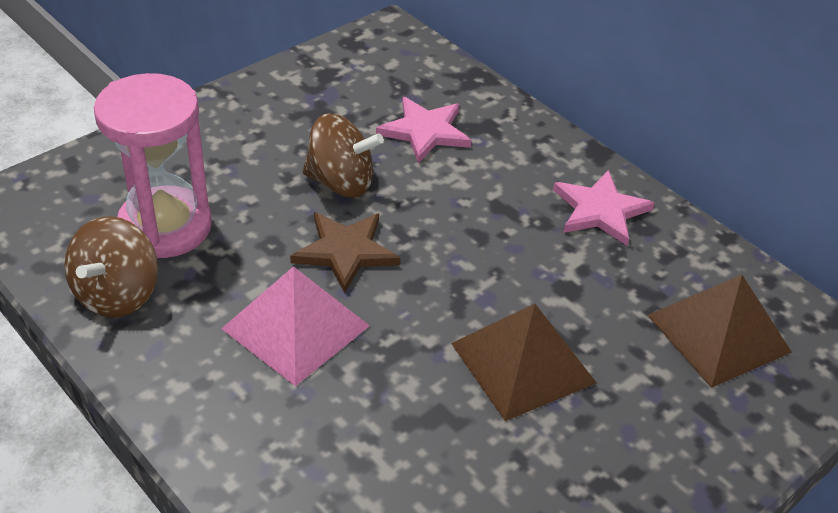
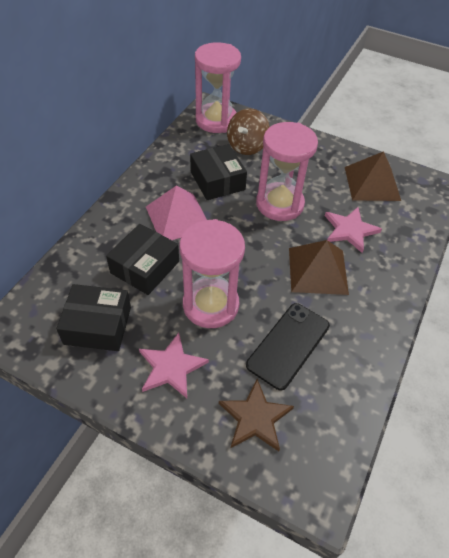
black box: 0 -> 3
black phone: 0 -> 1
brown spinning top: 2 -> 1
pink hourglass: 1 -> 3

